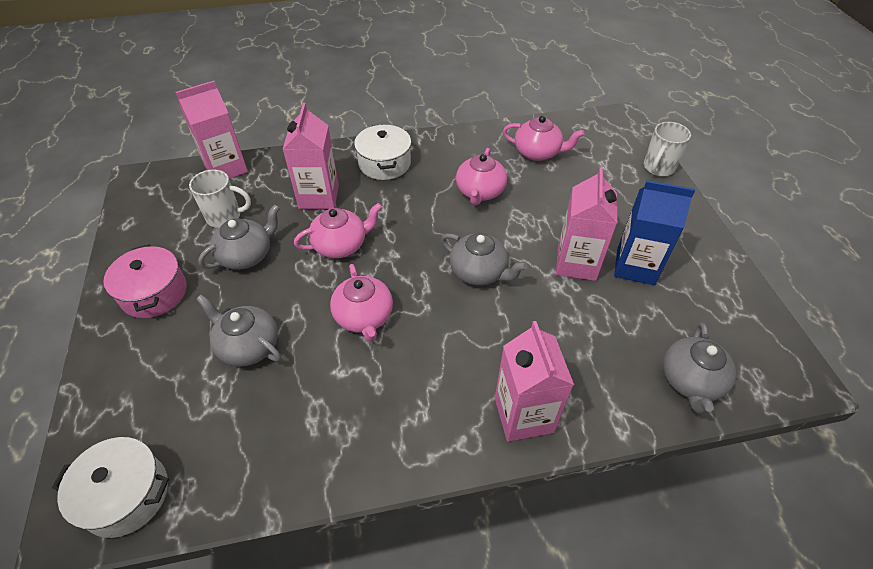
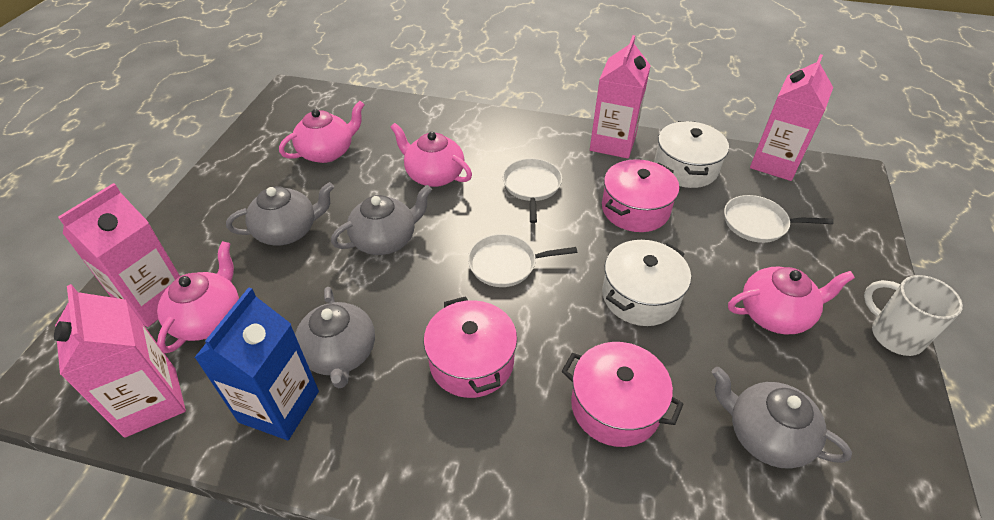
pink pot: 1 -> 3
white mug: 2 -> 1
white pan: 0 -> 3

